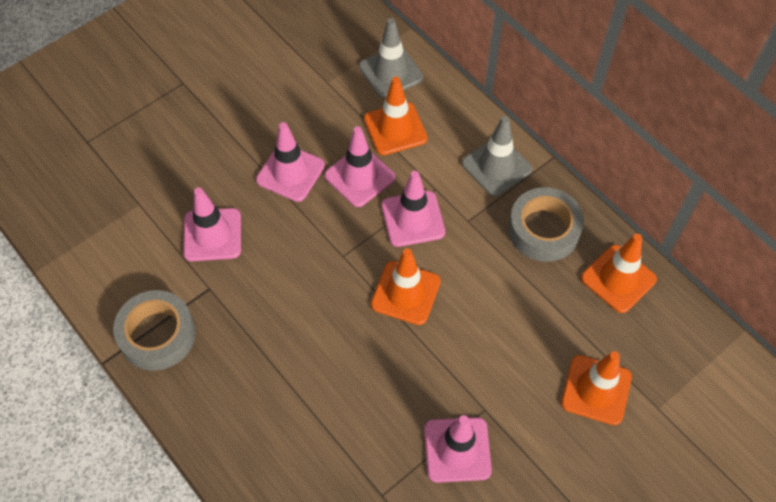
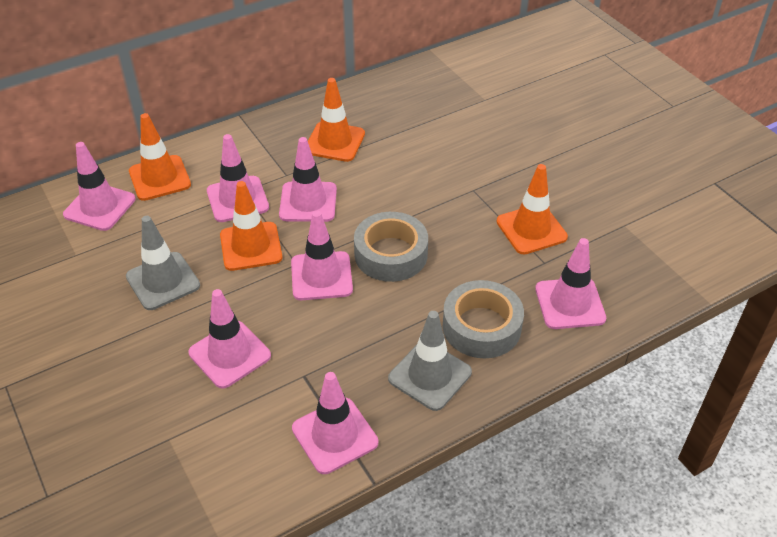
pink traffic cone: 5 -> 7

